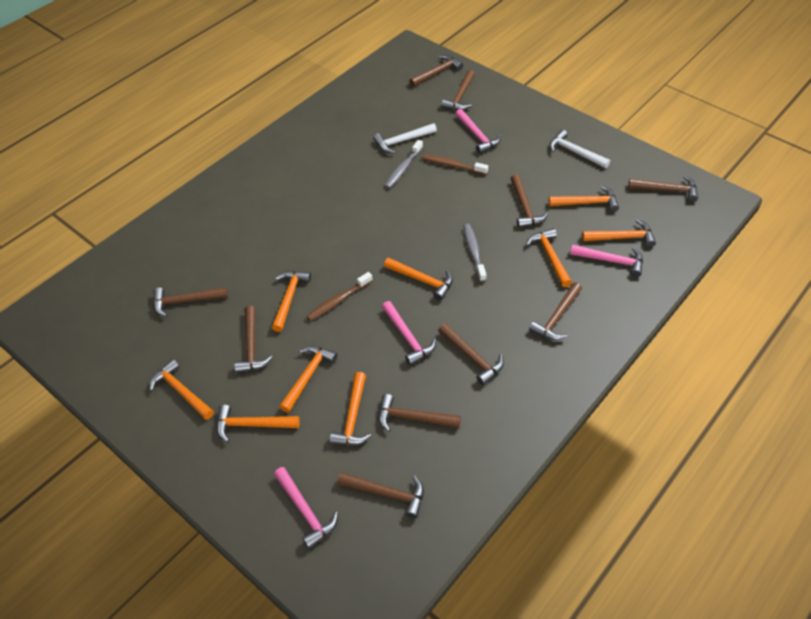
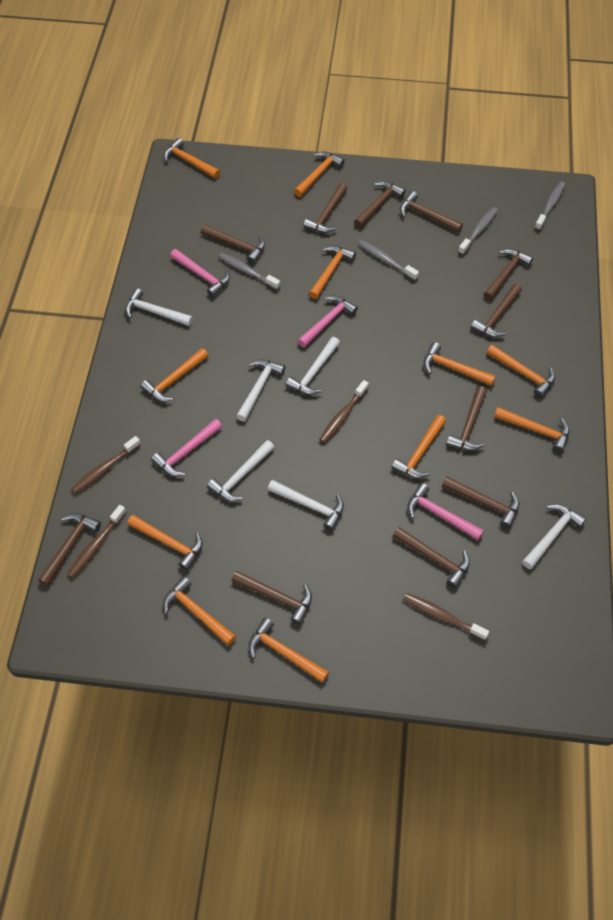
brown hammer: 10 -> 11
brown toothbrush: 2 -> 4
grey toothbrush: 2 -> 4
orange hammer: 9 -> 11
white hammer: 2 -> 6

